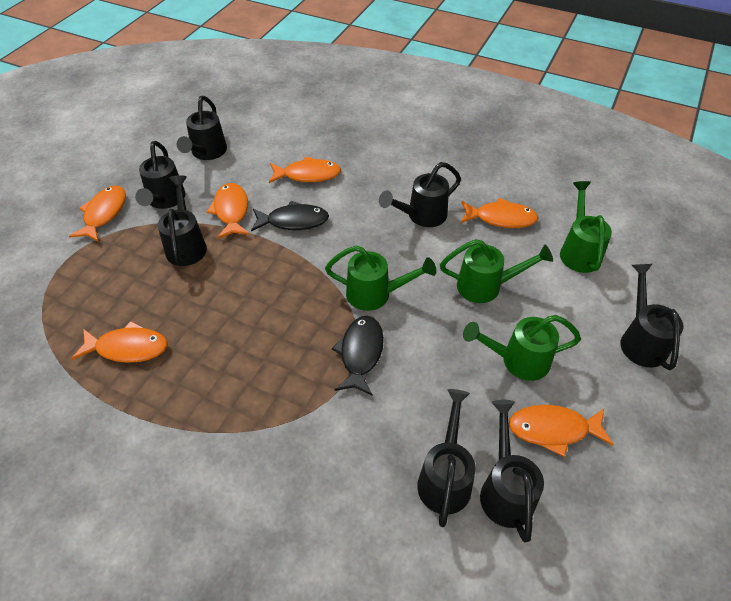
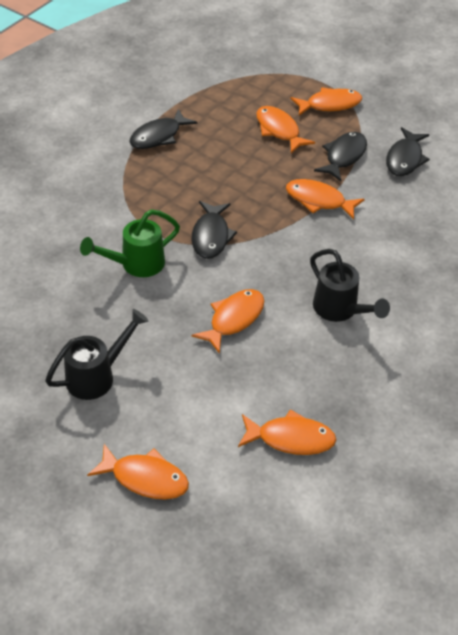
black fish: 2 -> 4
black watering can: 7 -> 2
green watering can: 4 -> 1

